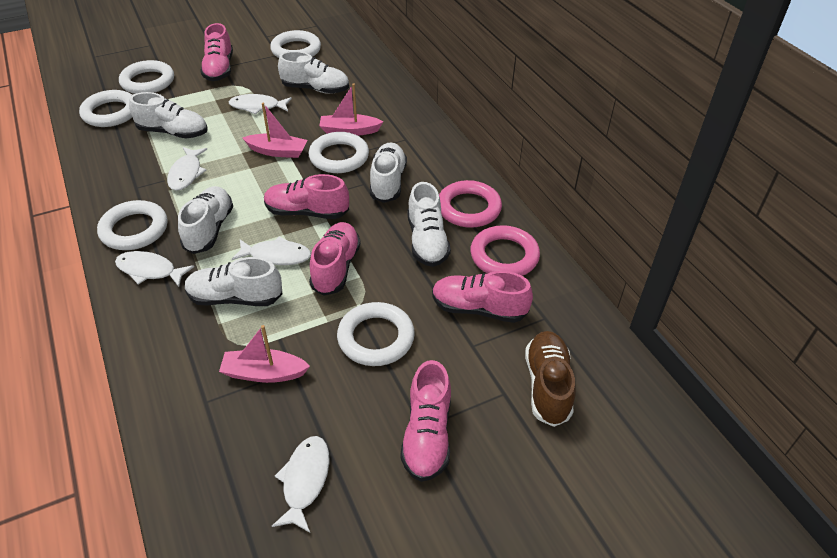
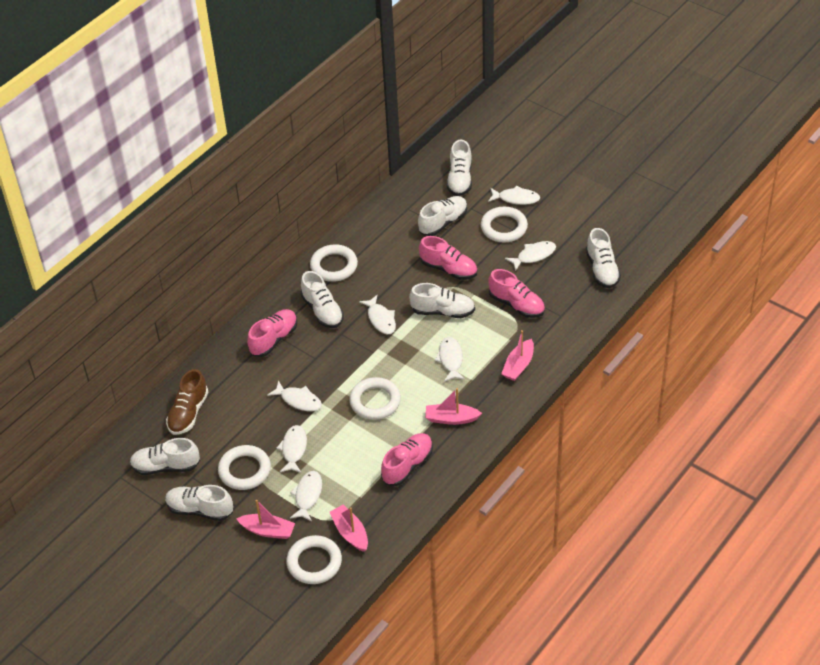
pink boat: 3 -> 4
pink ring: 2 -> 0
pink shoe: 5 -> 4
white fish: 5 -> 7
white ring: 6 -> 5
white shoe: 6 -> 7

